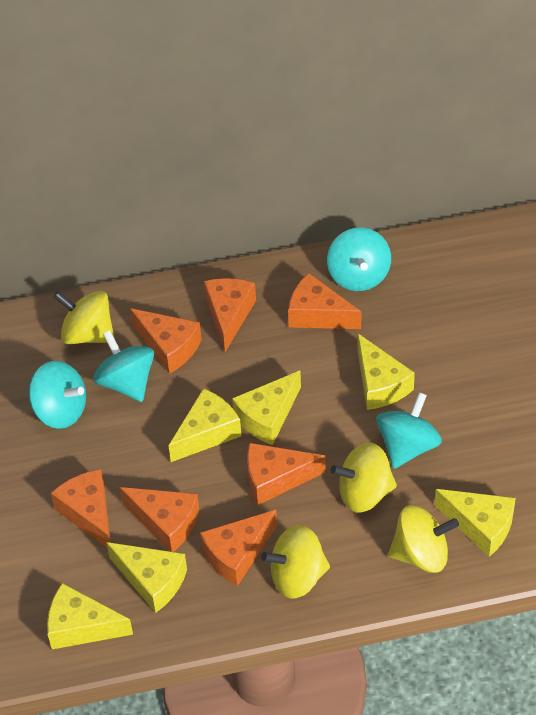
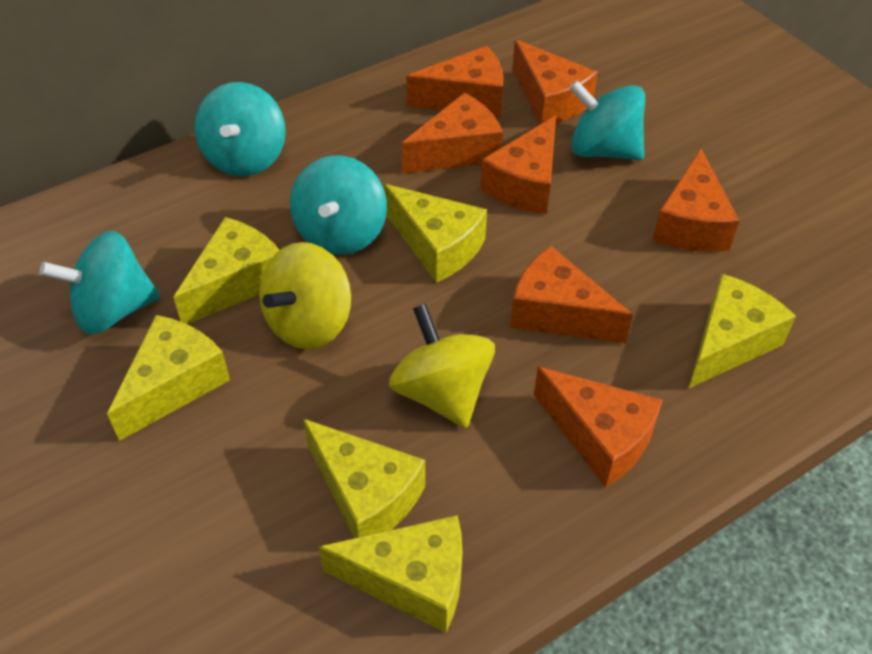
yellow spinning top: 4 -> 2

